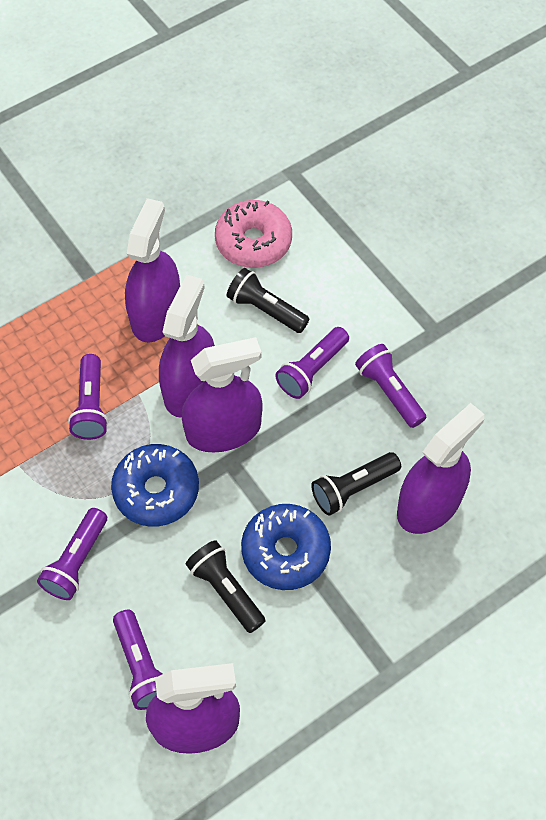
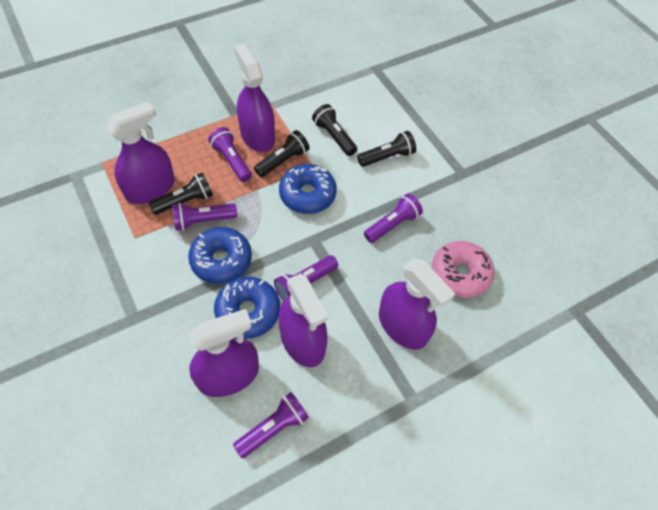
black flashlight: 3 -> 4
blue donut: 2 -> 3

